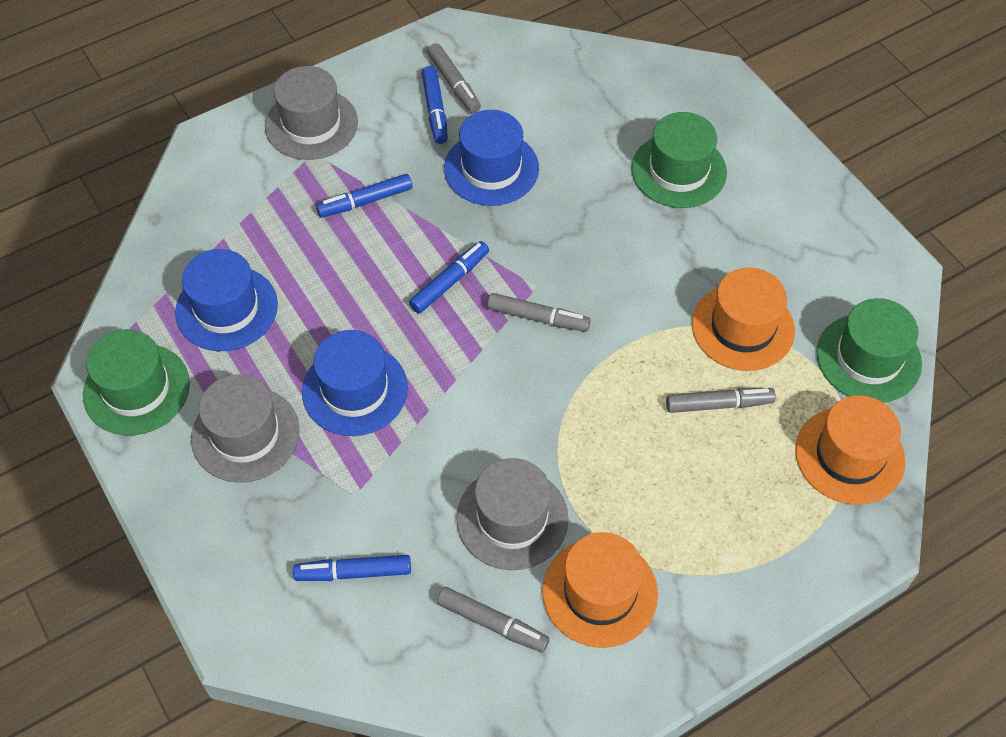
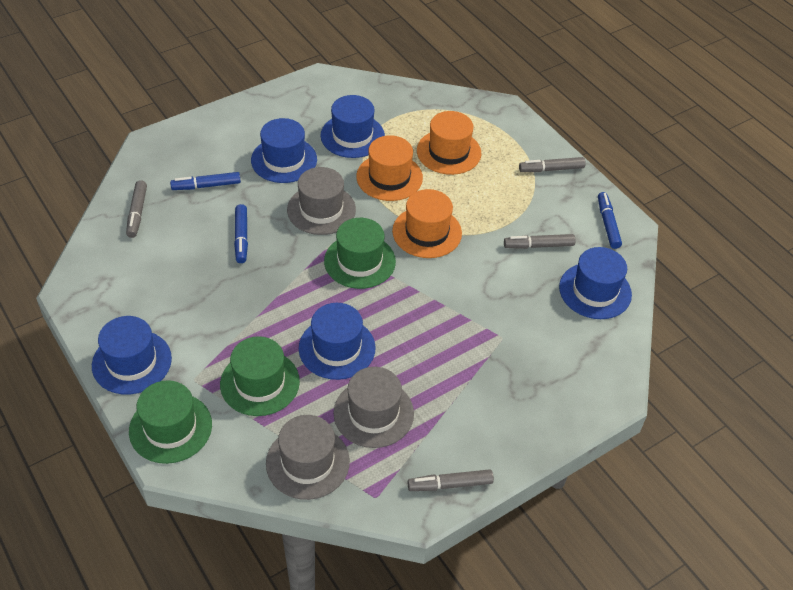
blue hat: 3 -> 5
blue marker: 4 -> 3

